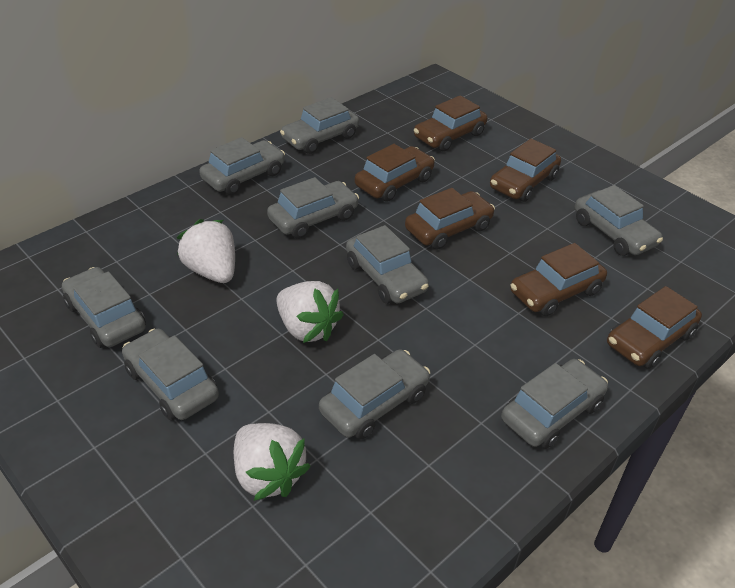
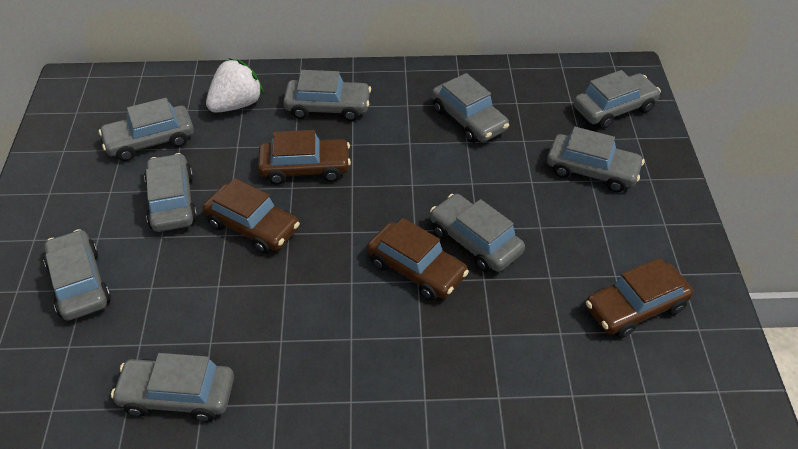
brown car: 6 -> 4
white strawberry: 3 -> 1

